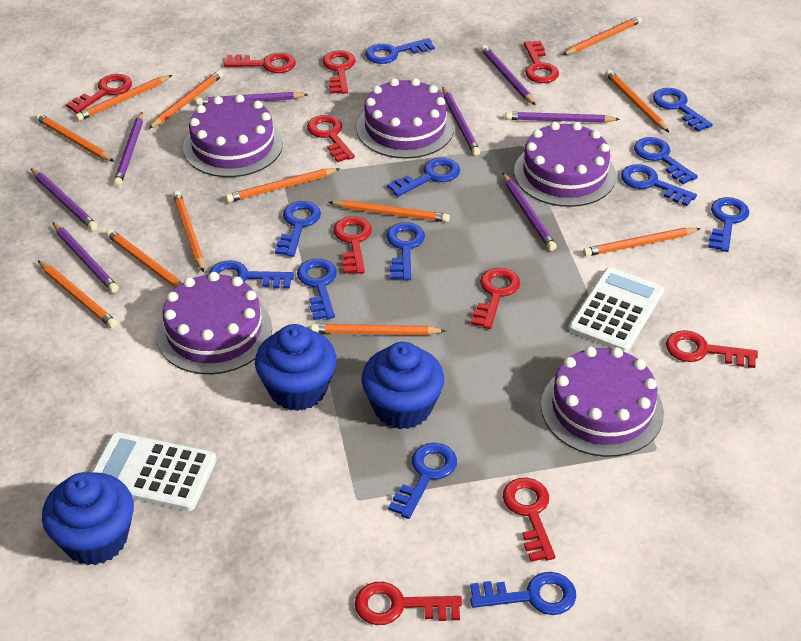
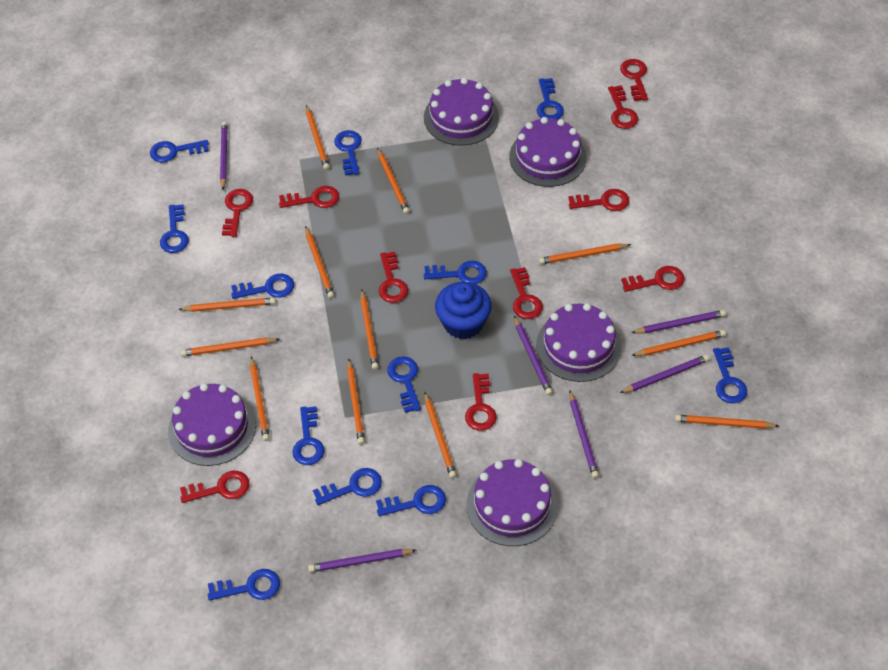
blue cupcake: 3 -> 1
purple pencil: 8 -> 6
white calculator: 2 -> 0

